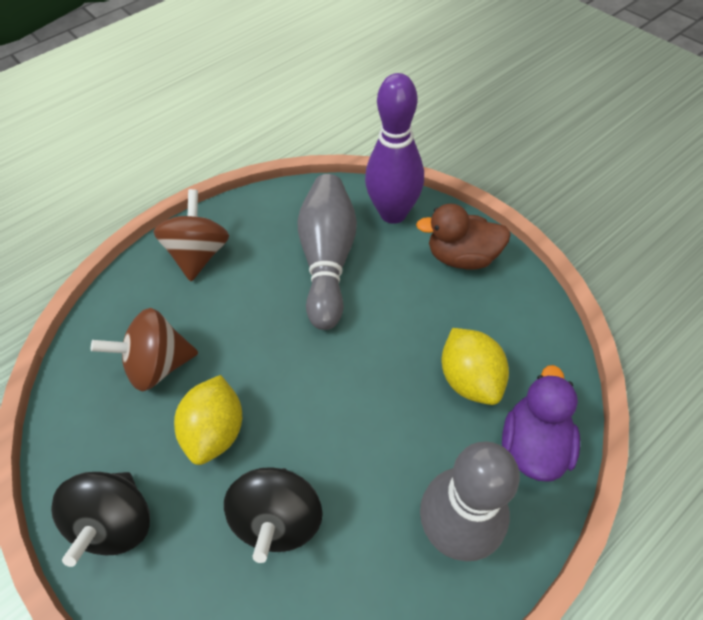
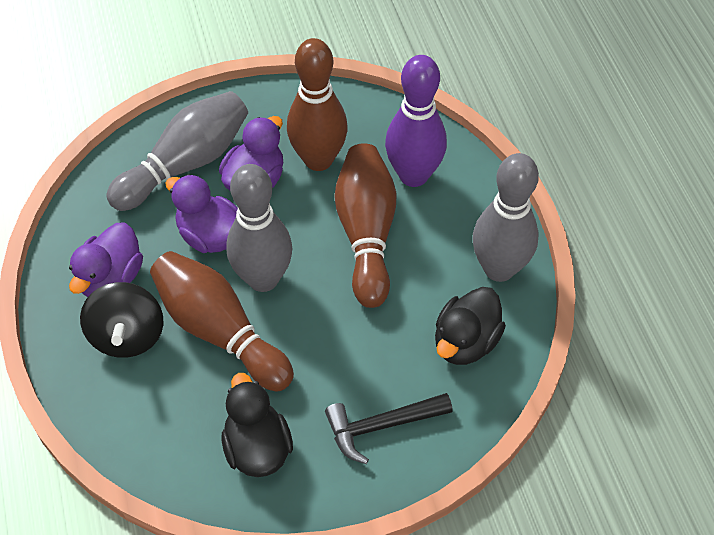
black duck: 0 -> 2
black hammer: 0 -> 1
black spinning top: 2 -> 1
brown bowling pin: 0 -> 3
brown duck: 1 -> 0
brown spinning top: 2 -> 0
grey bowling pin: 2 -> 3
purple duck: 1 -> 3
yellow lemon: 2 -> 0

